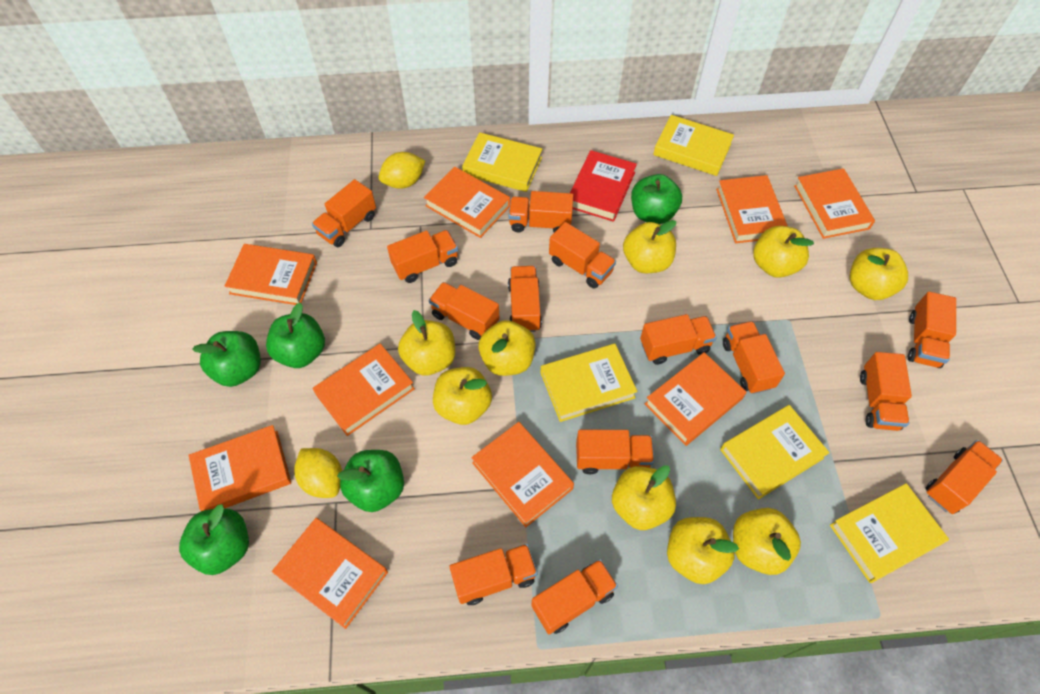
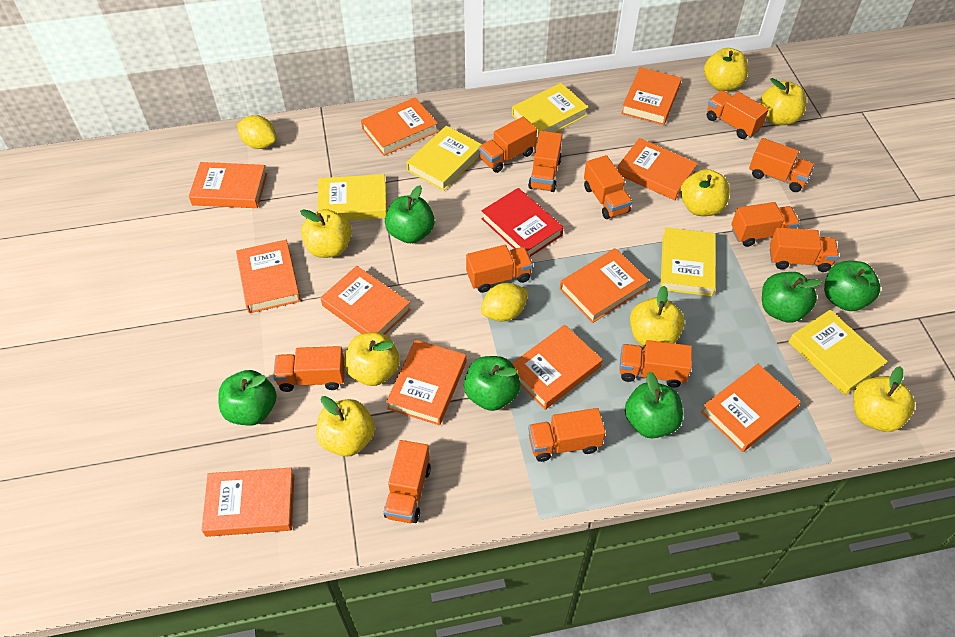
green apple: 5 -> 6
orange book: 9 -> 11
orange truck: 14 -> 12
yellow apple: 9 -> 8

